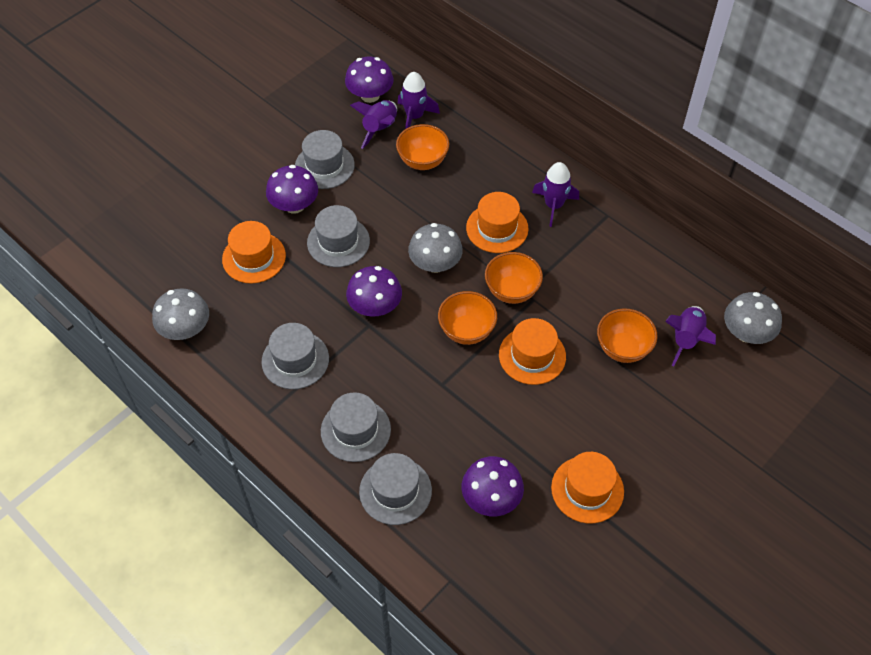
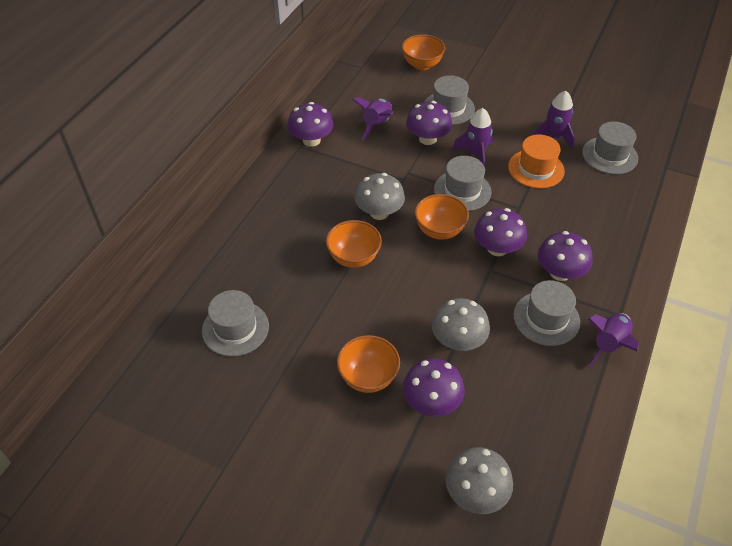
orange hat: 4 -> 1
purple mushroom: 4 -> 5

